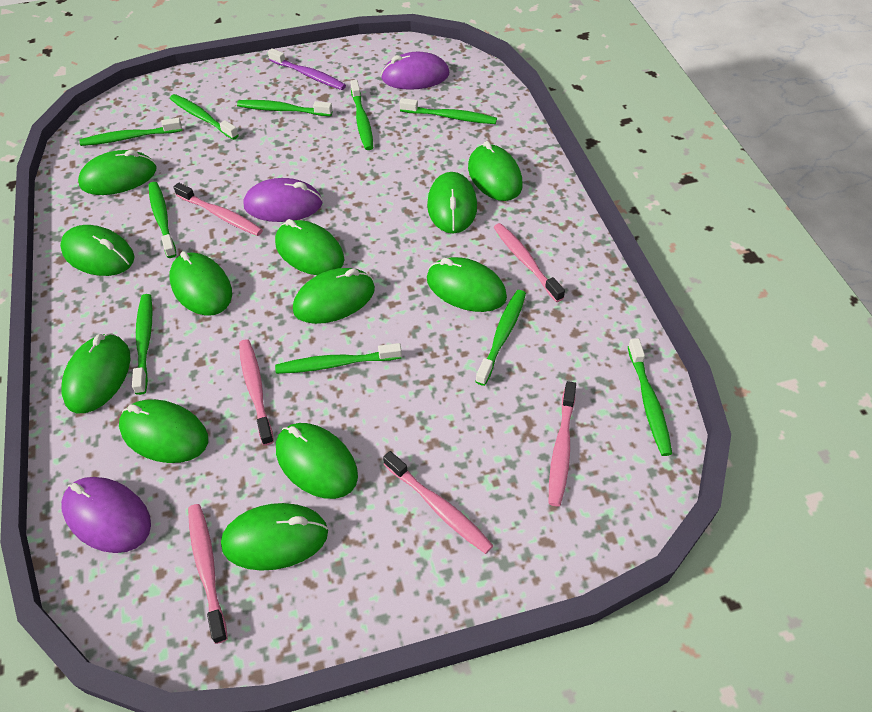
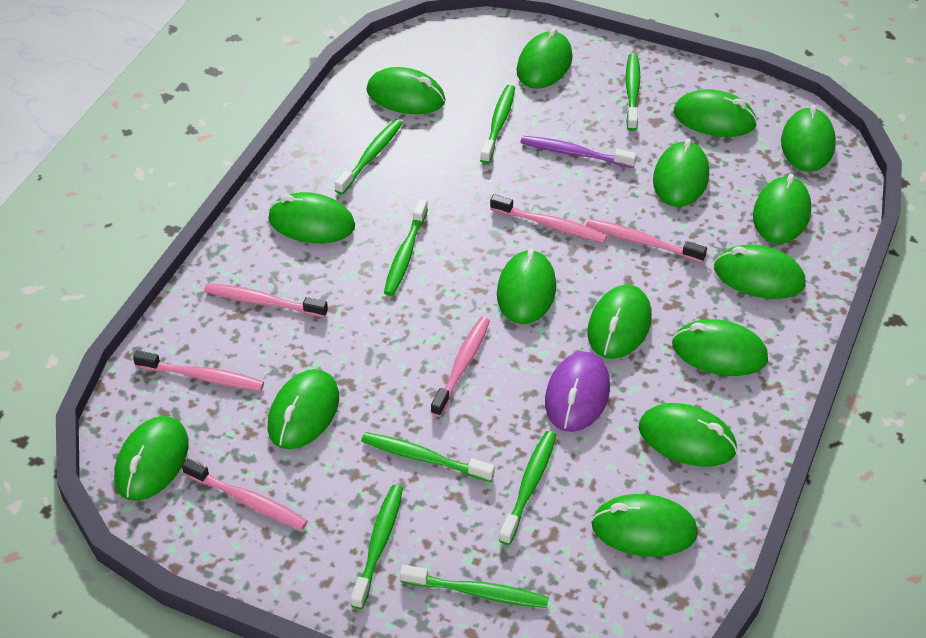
green mouse: 12 -> 15
green toothbrush: 10 -> 8
purple mouse: 3 -> 1

